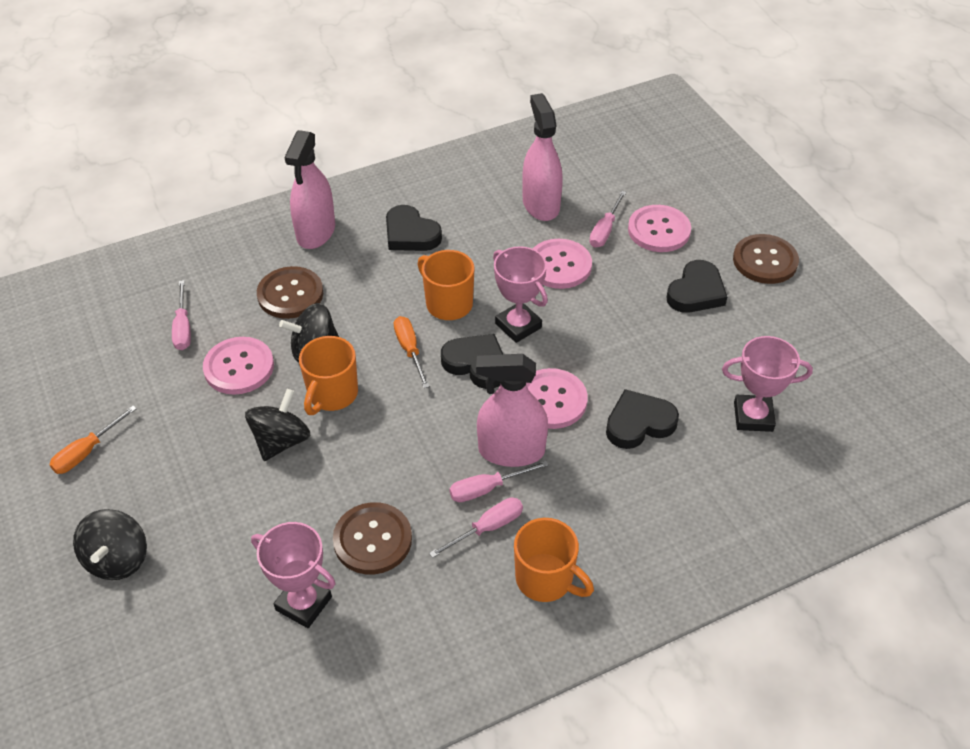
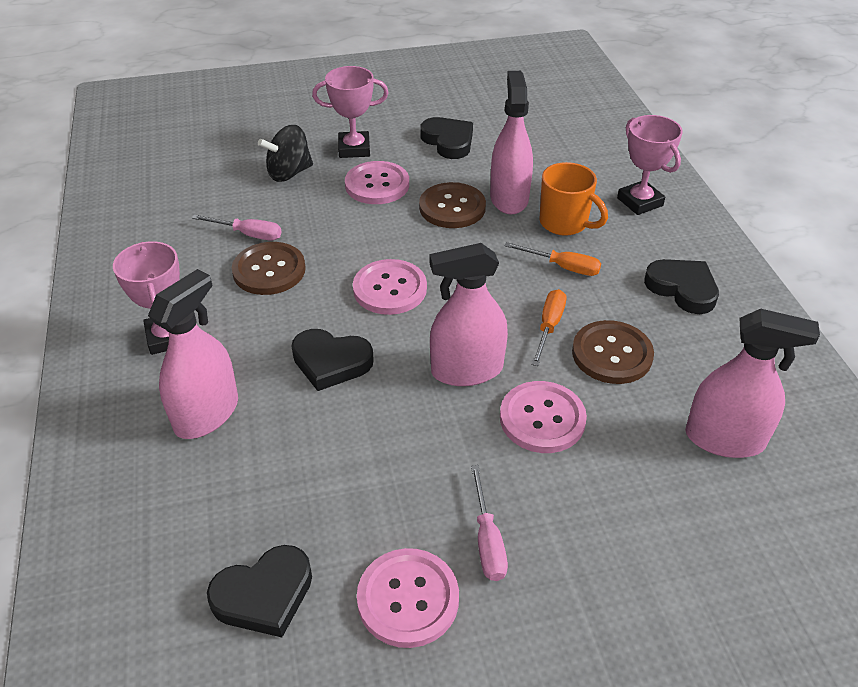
black spinning top: 3 -> 1
orange mug: 3 -> 1
pink screwdriver: 4 -> 2
pink spray bottle: 3 -> 4

